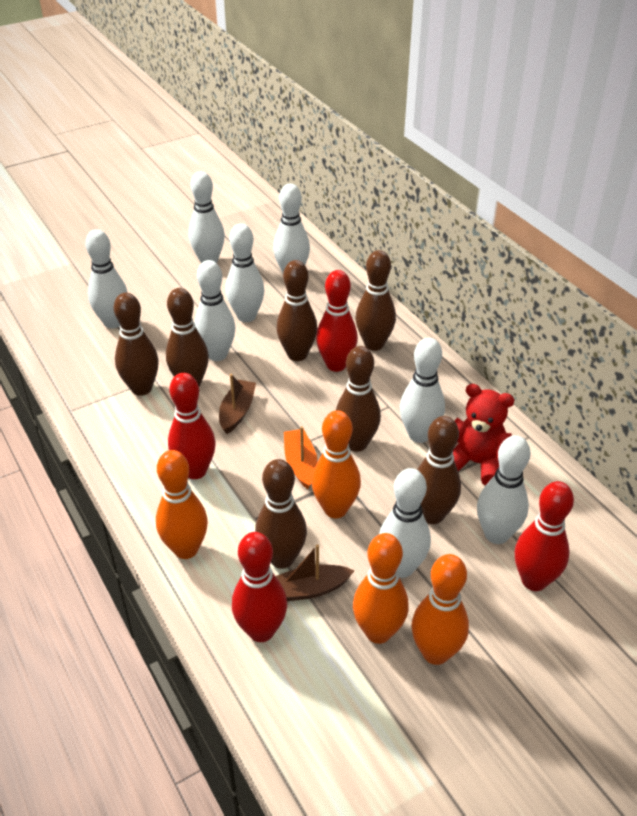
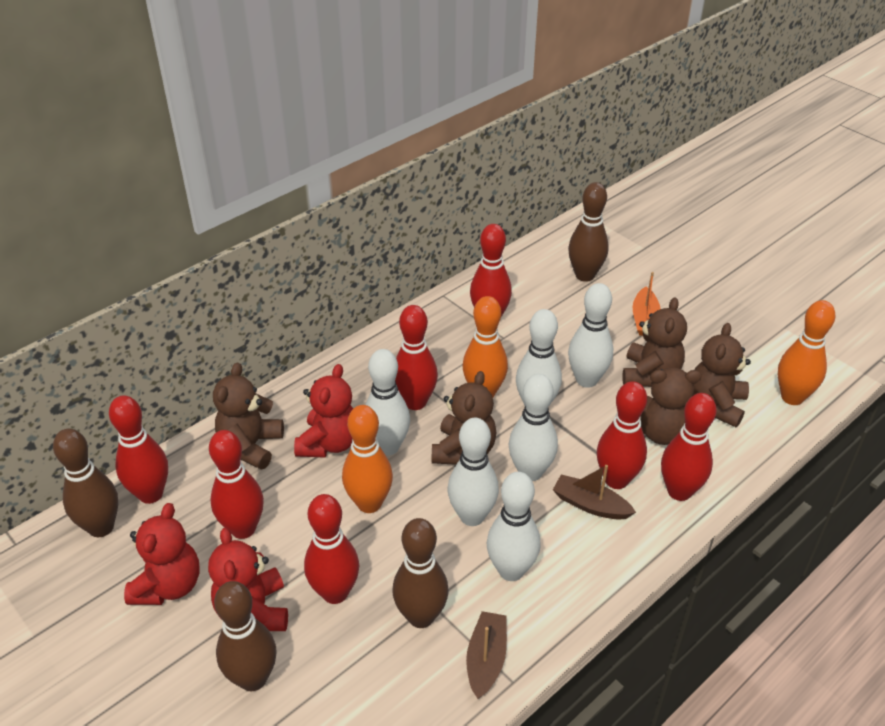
brown bowling pin: 7 -> 4
brown teddy bear: 0 -> 5
orange bowling pin: 4 -> 3
red bowling pin: 4 -> 7
red teddy bear: 1 -> 3
white bowling pin: 8 -> 6

